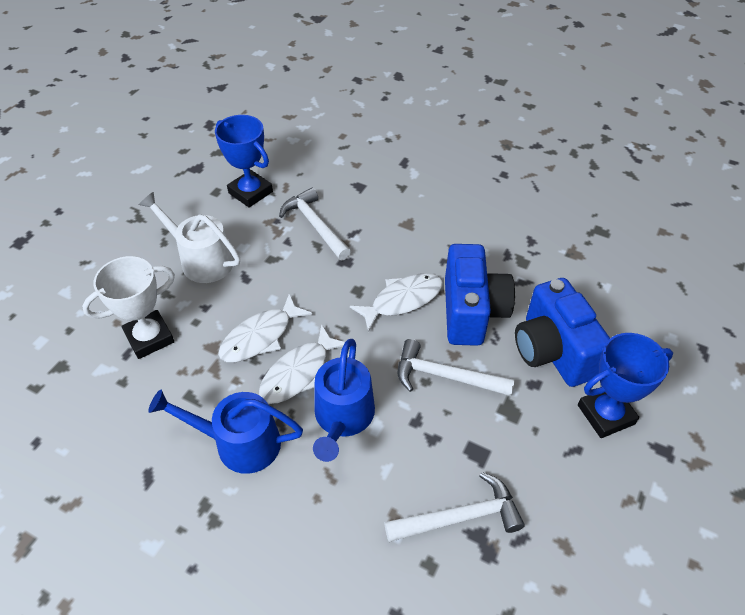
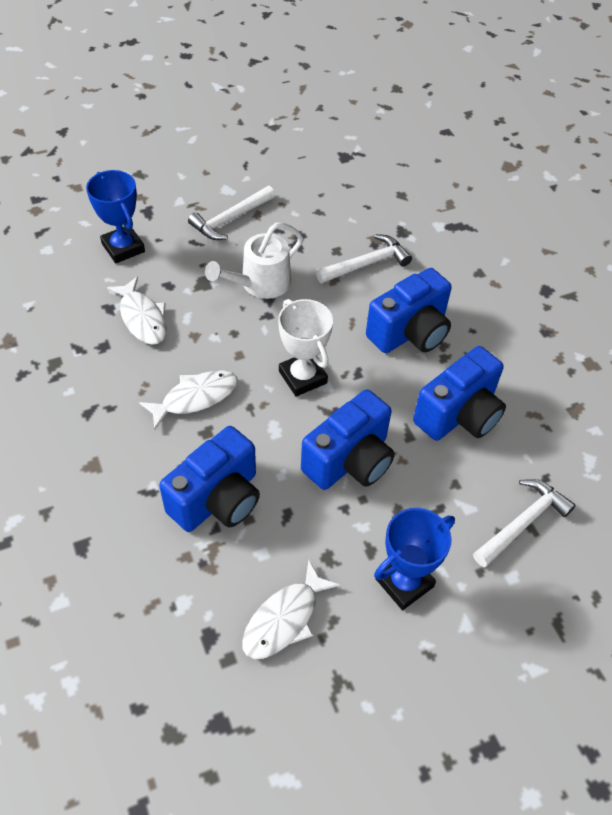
blue camera: 2 -> 4
blue watering can: 2 -> 0

